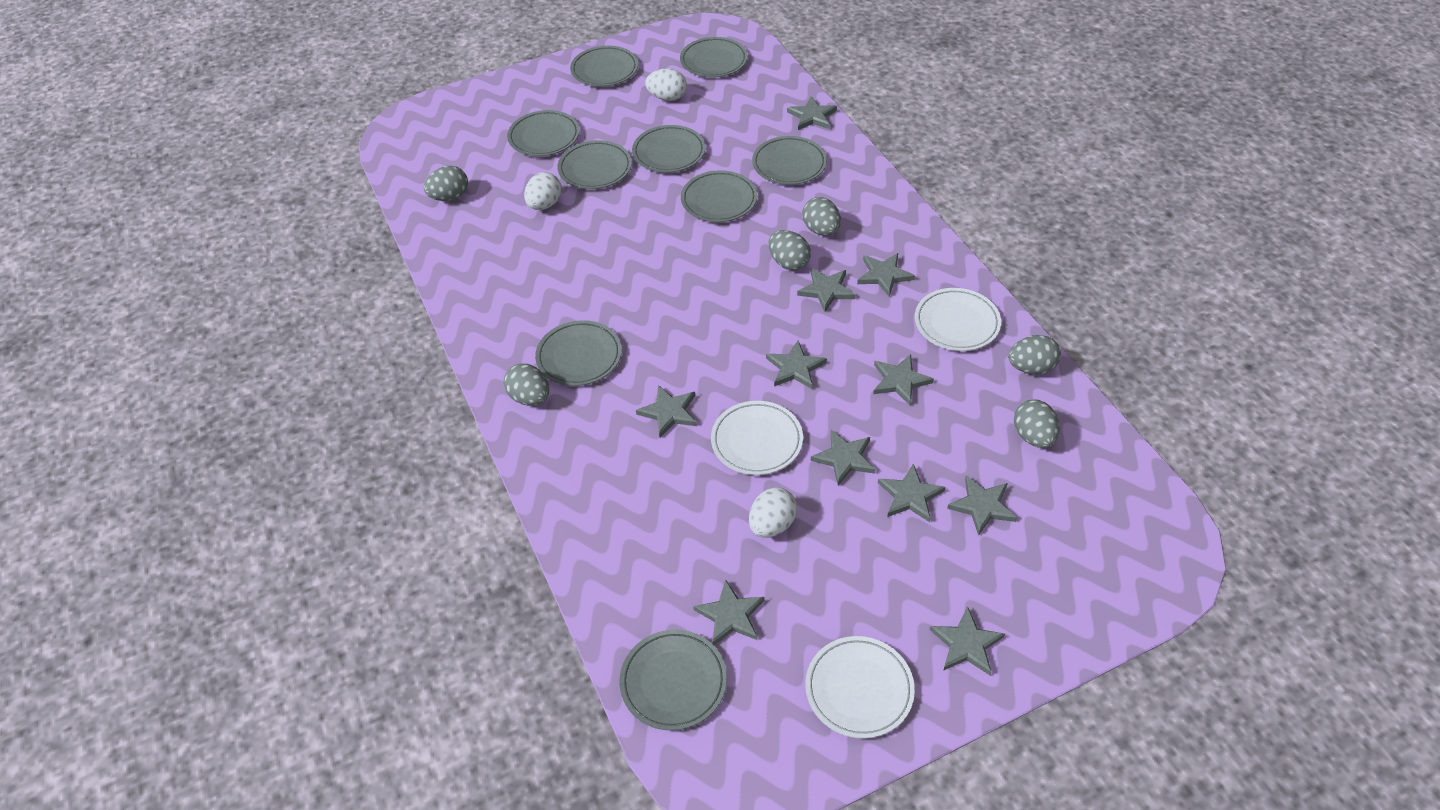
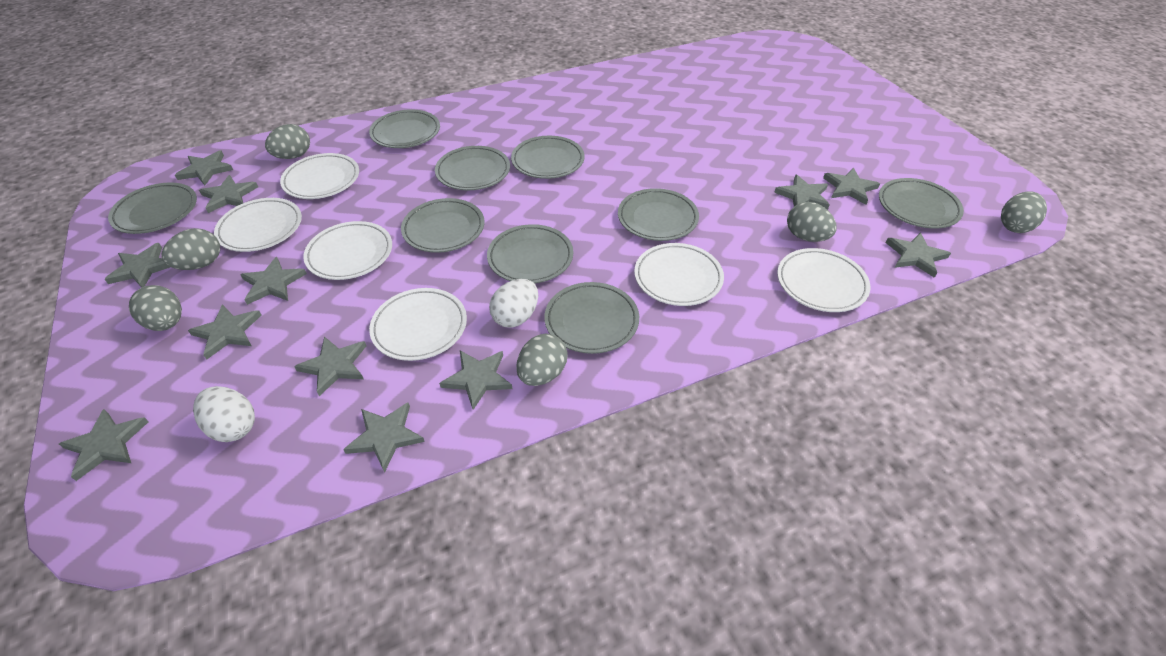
grey star: 11 -> 12
white egg: 3 -> 2
white plate: 3 -> 6

